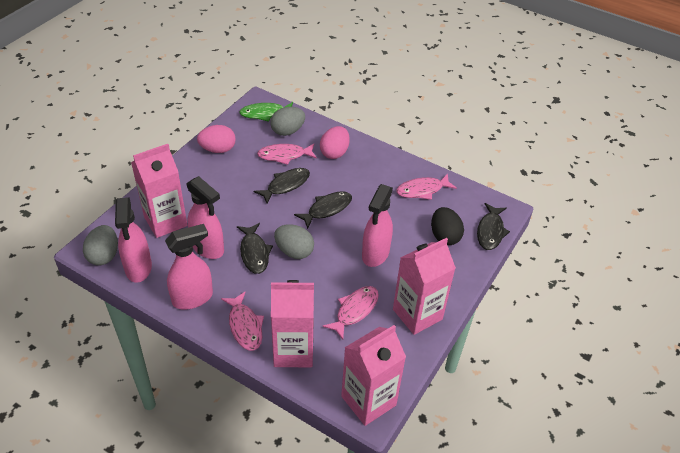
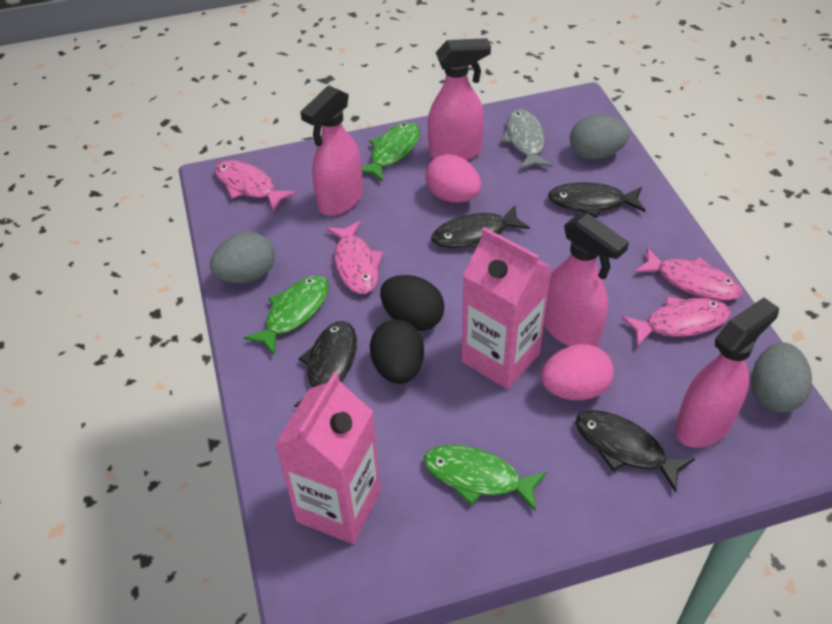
black egg: 1 -> 2
green fish: 1 -> 3
grey fish: 0 -> 1
pink carton: 4 -> 2

